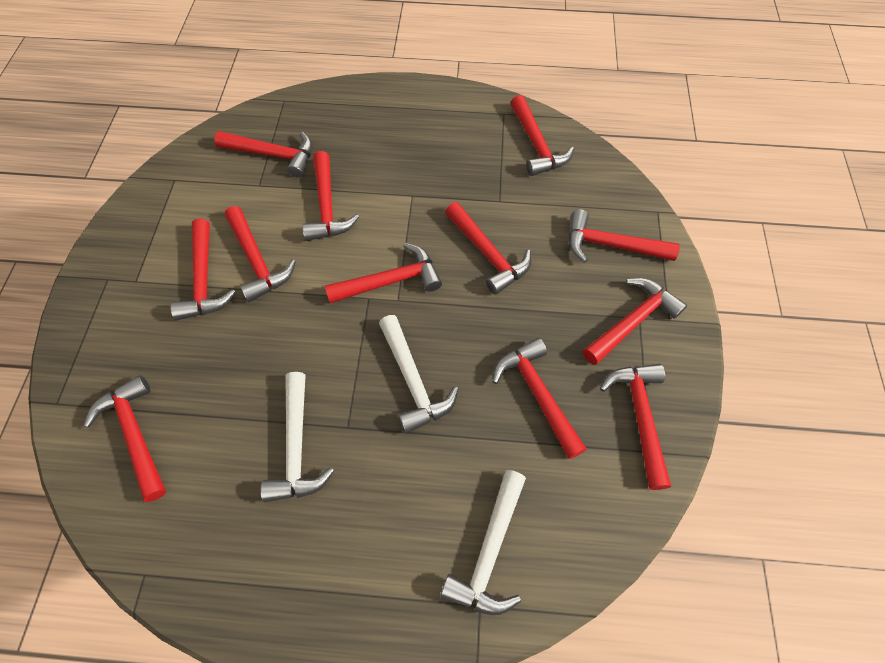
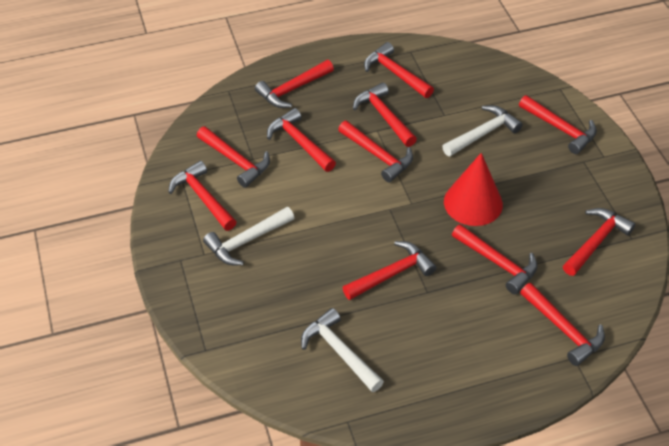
red cone: 0 -> 1

